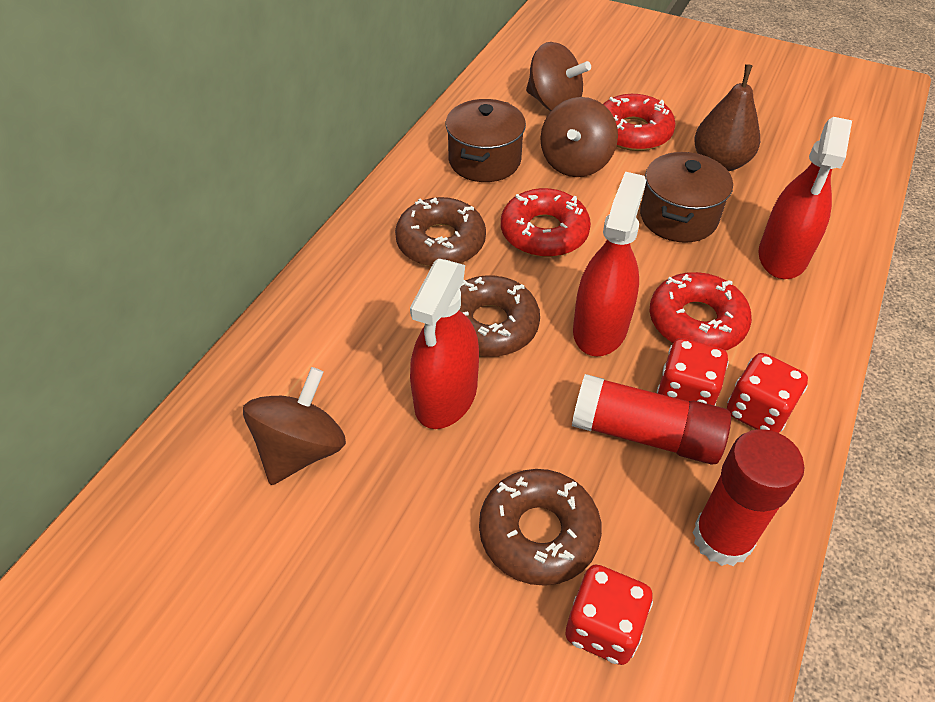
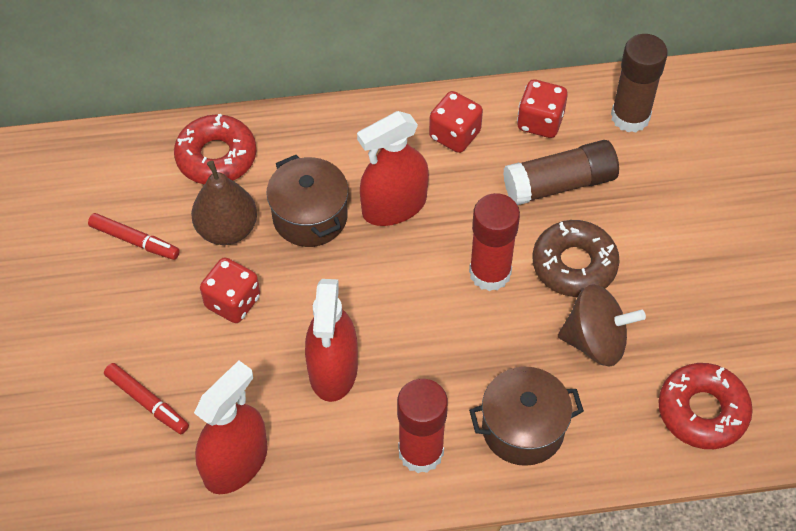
brown donut: 3 -> 1
brown glue stick: 0 -> 2
brown spinning top: 3 -> 1
red donut: 3 -> 2
red marker: 0 -> 2

